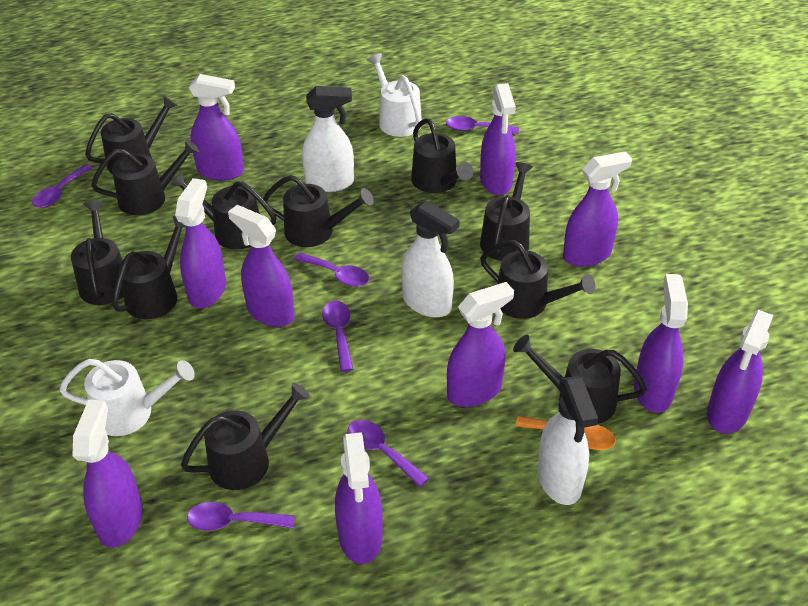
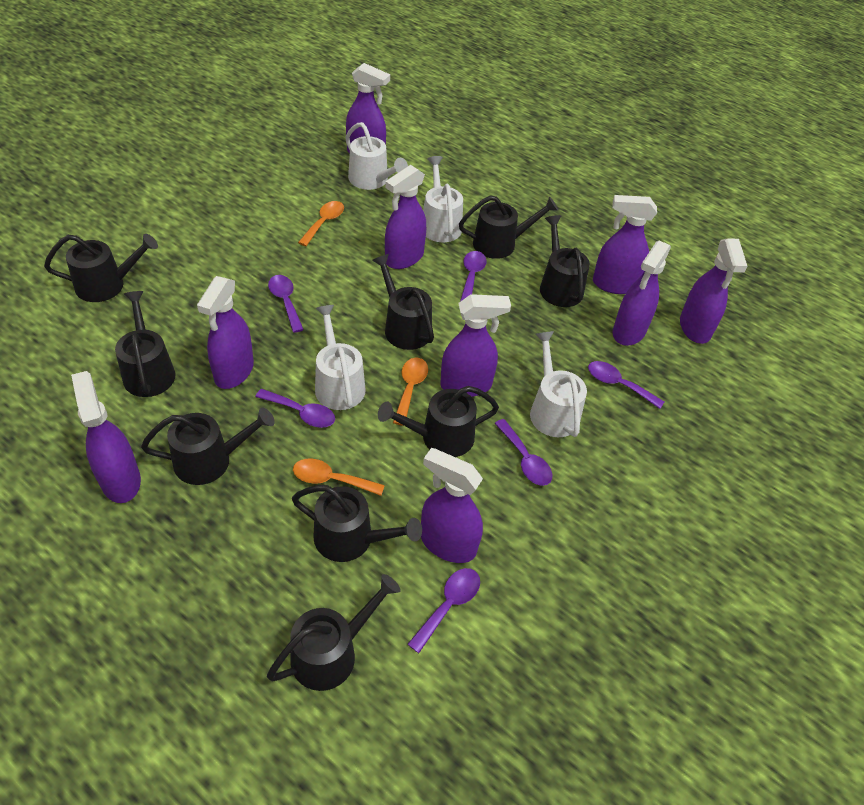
black watering can: 11 -> 9
orange spoon: 1 -> 3
purple spray bottle: 10 -> 9
white spray bottle: 3 -> 0
white watering can: 2 -> 4

